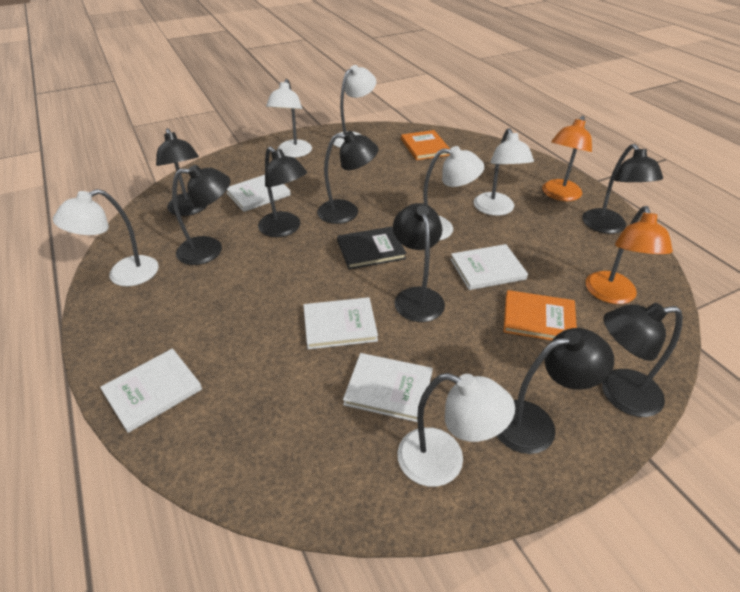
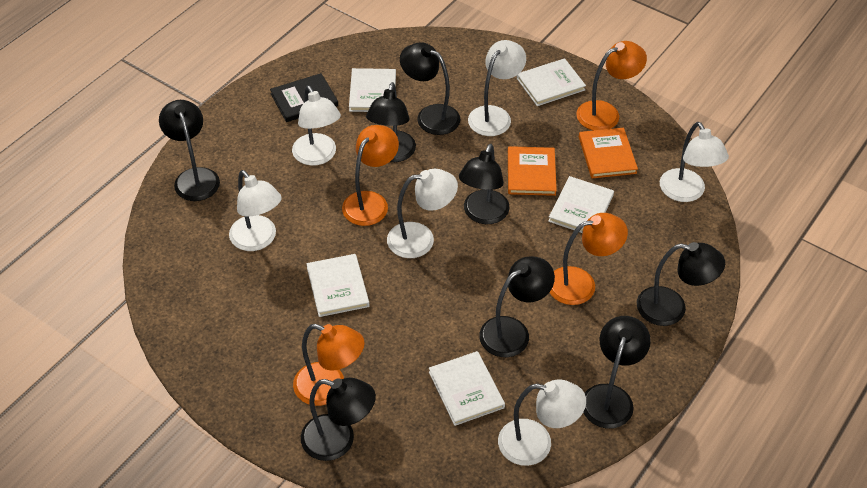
orange lamp: 2 -> 4

